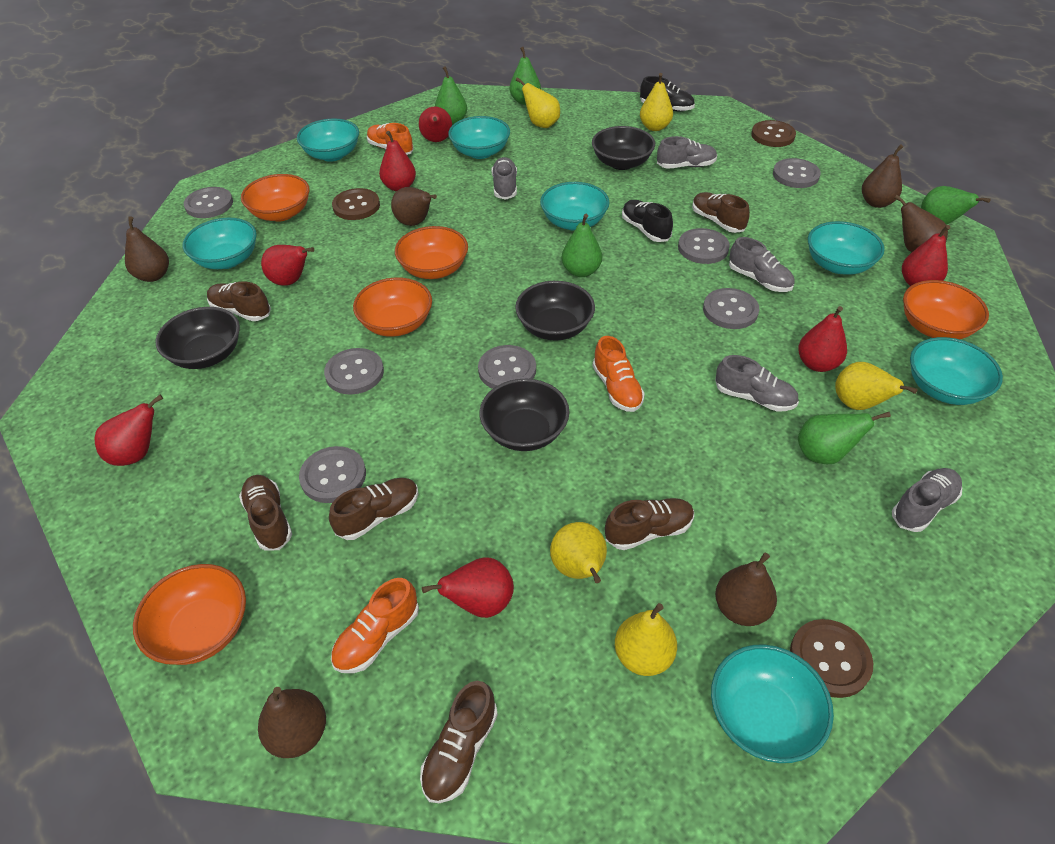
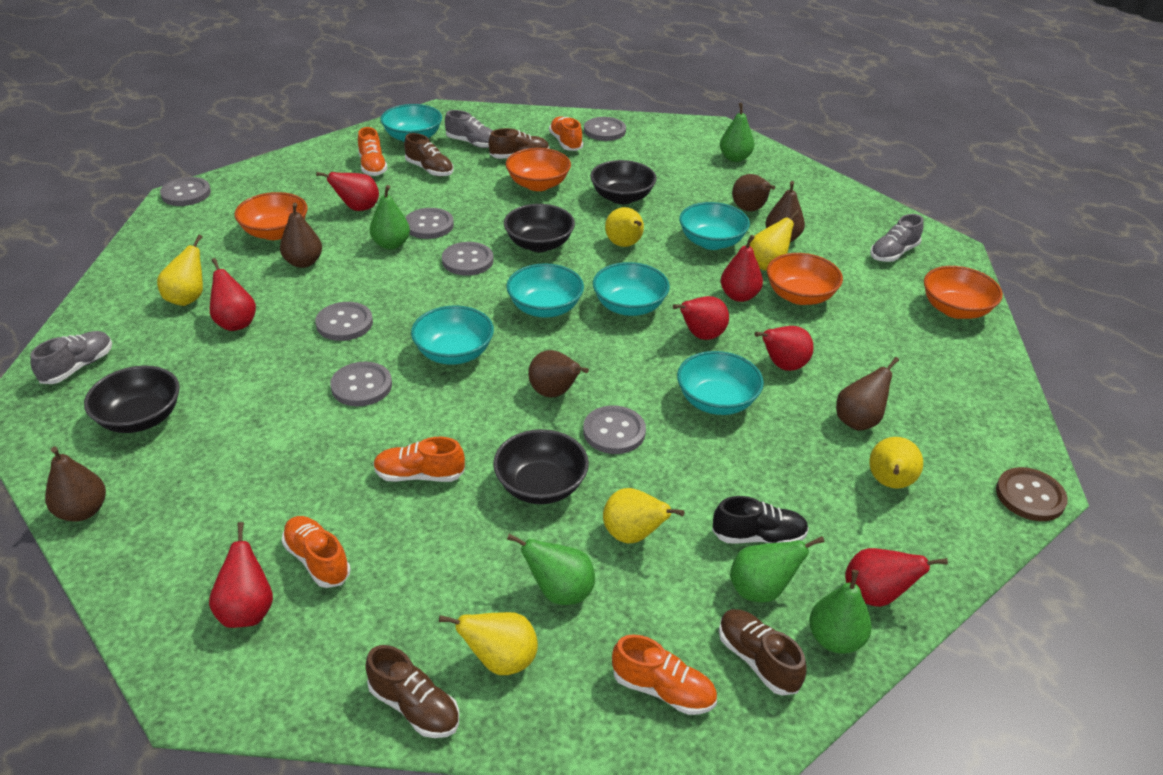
black shoe: 2 -> 1
brown button: 3 -> 1
brown shoe: 6 -> 4
grey shoe: 5 -> 3
orange bowl: 5 -> 4
orange shoe: 3 -> 5
turquoise bowl: 7 -> 6
yellow pear: 5 -> 6

